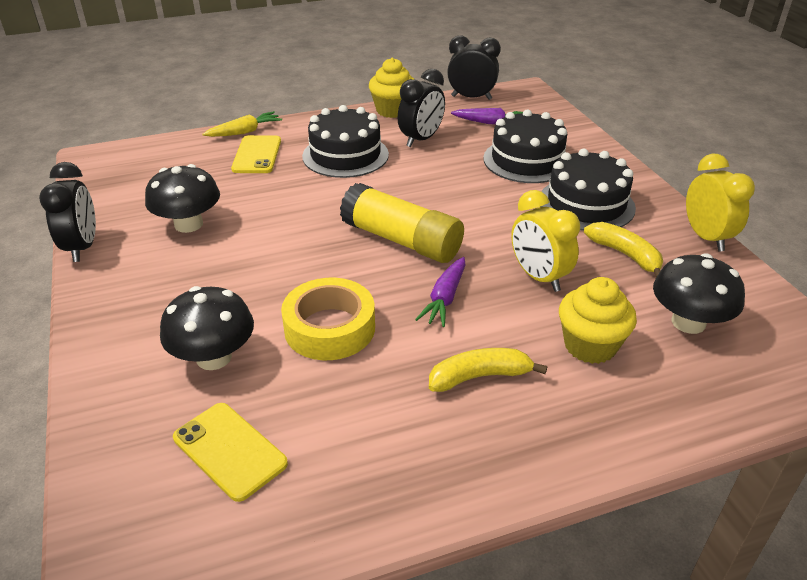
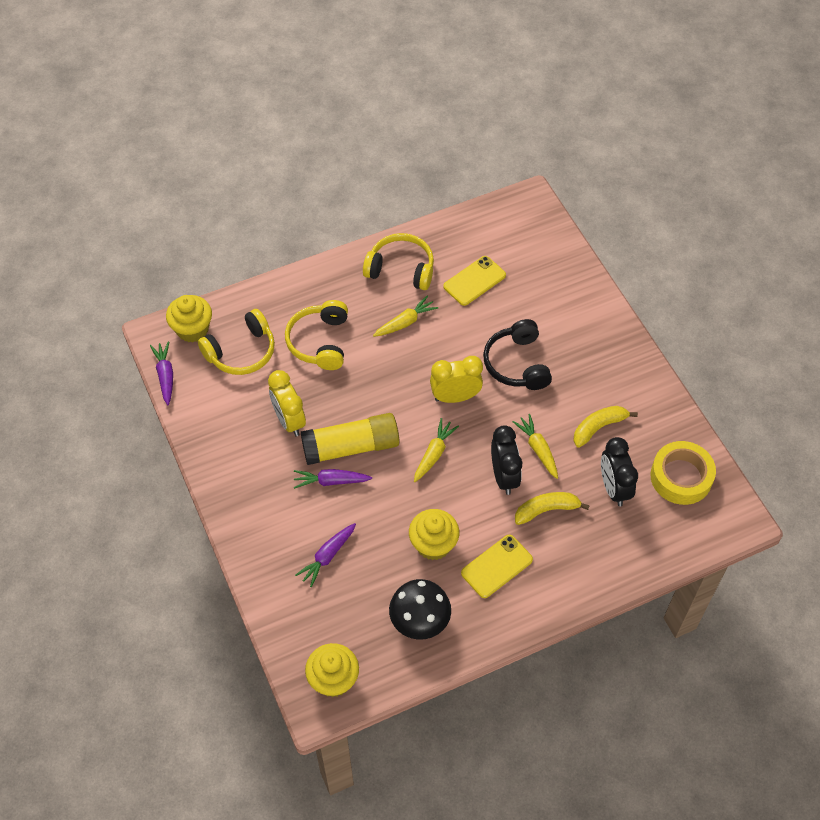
black cake: 3 -> 0
black clock: 3 -> 2
black headphones: 0 -> 1
black mushroom: 3 -> 1
purple carrot: 2 -> 3
yellow carrot: 1 -> 3
yellow cupcake: 2 -> 3
yellow headphones: 0 -> 3

